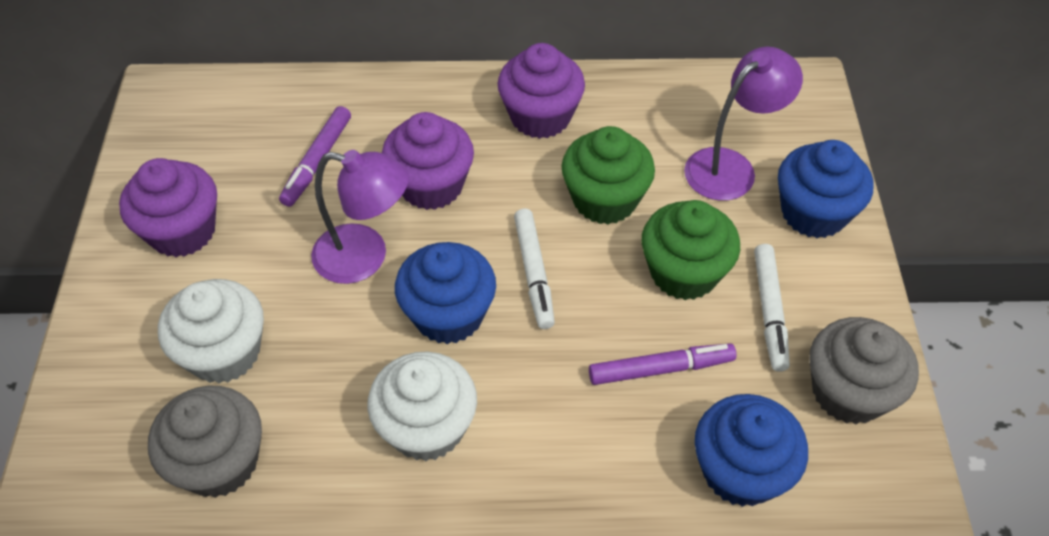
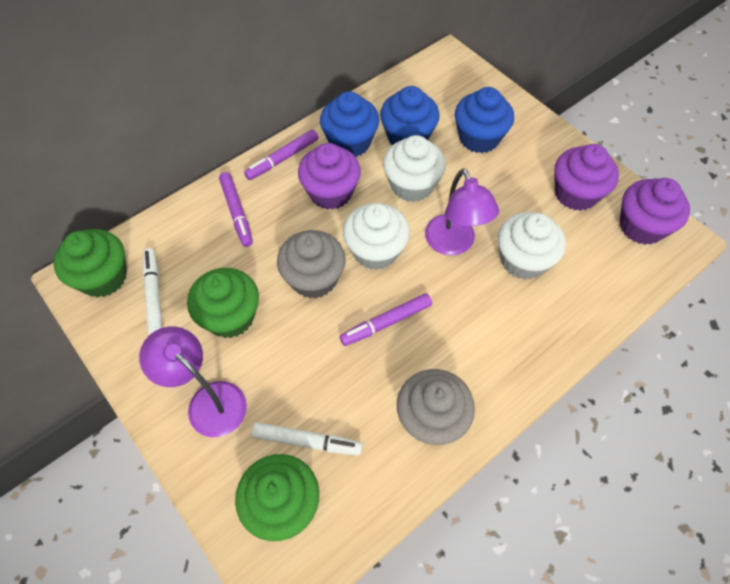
green cupcake: 2 -> 3
purple marker: 2 -> 3
white cupcake: 2 -> 3

